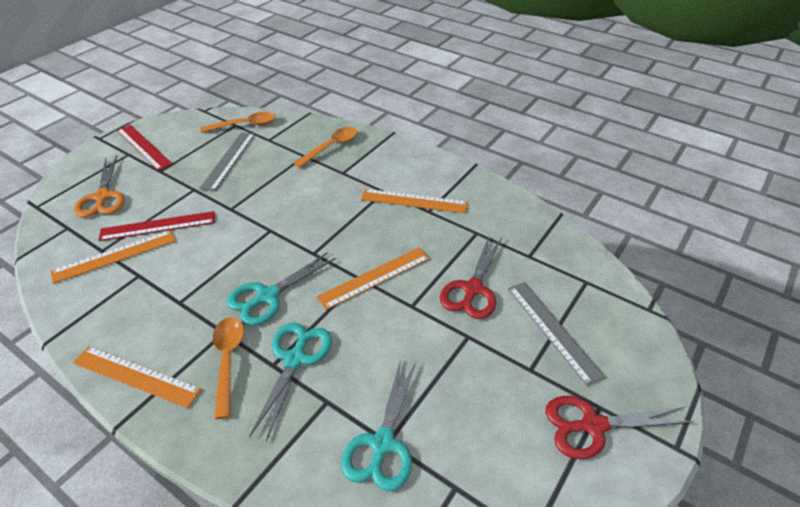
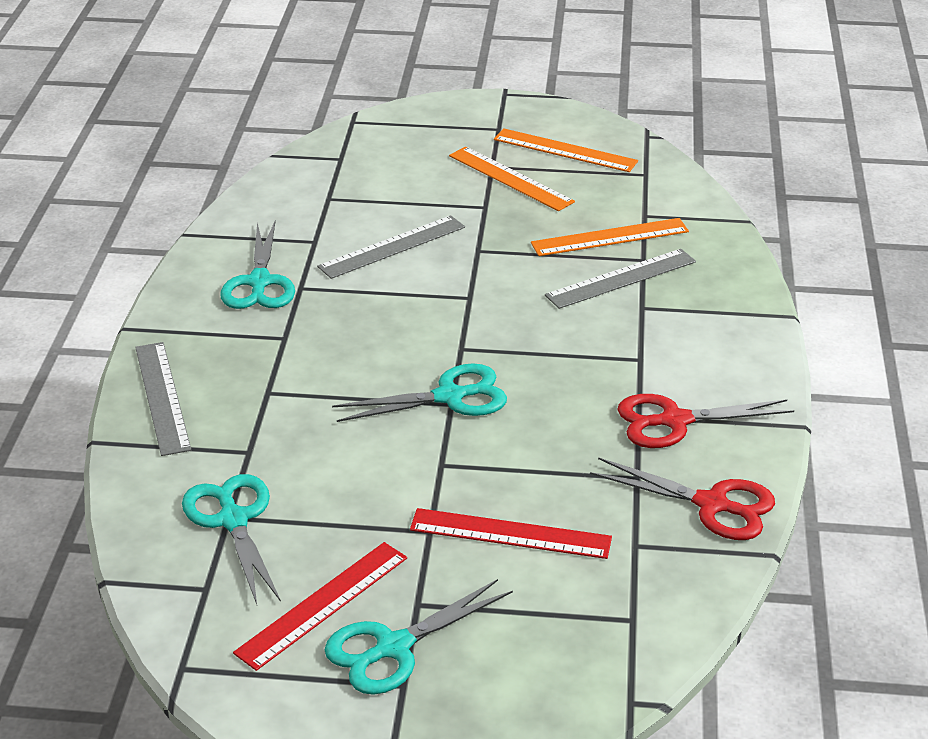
grey ruler: 2 -> 3
orange ruler: 4 -> 3
orange scissors: 1 -> 0
orange spoon: 3 -> 0
turquoise scissors: 3 -> 4

